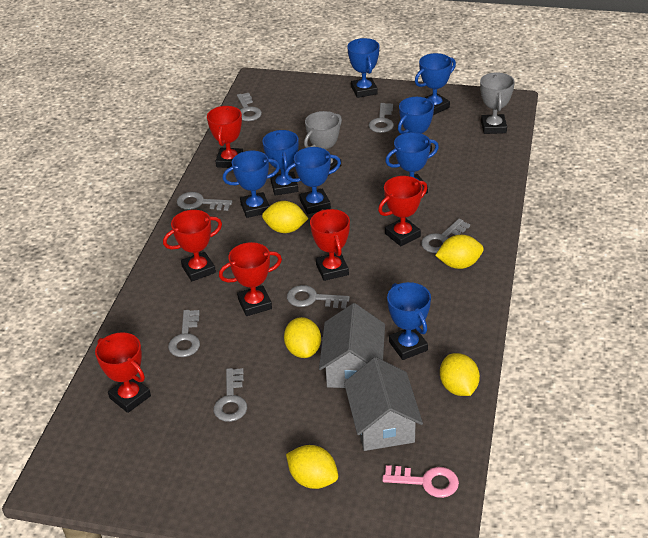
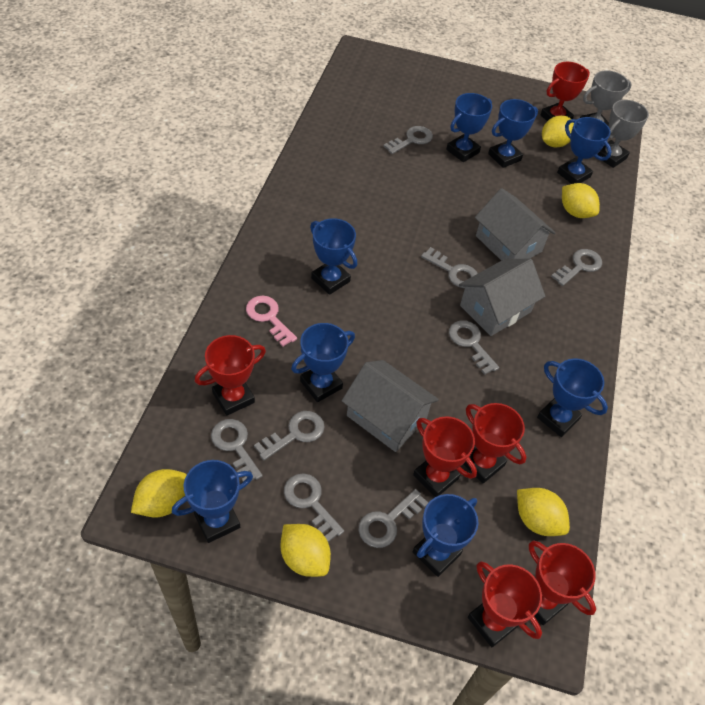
grey house: 2 -> 3
grey key: 7 -> 8

